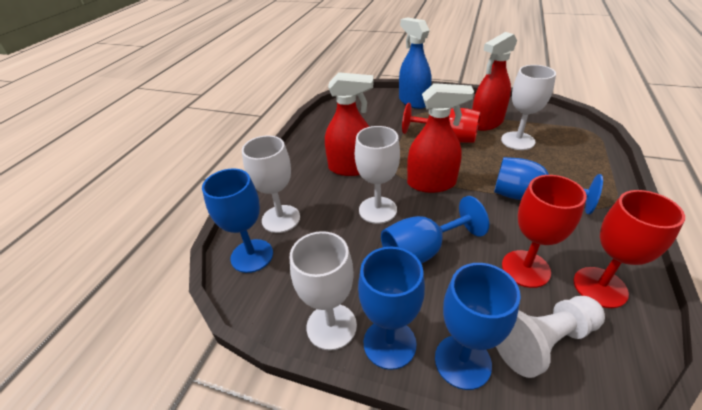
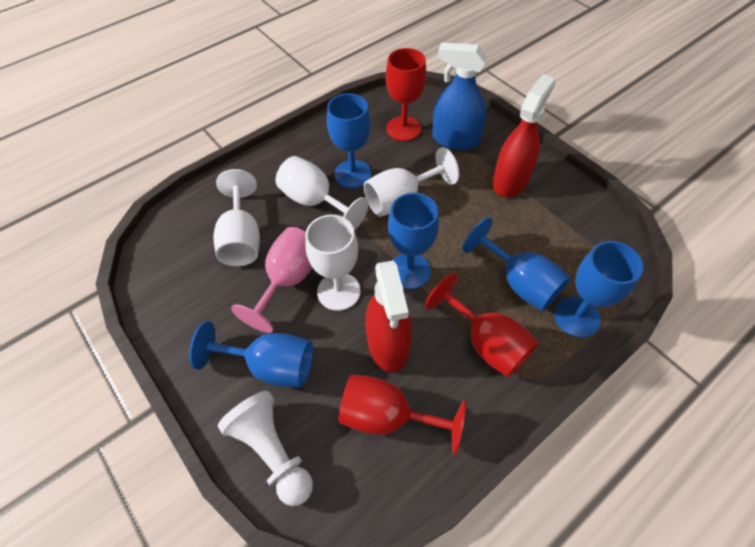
pink goblet: 0 -> 1
red spray bottle: 3 -> 2

